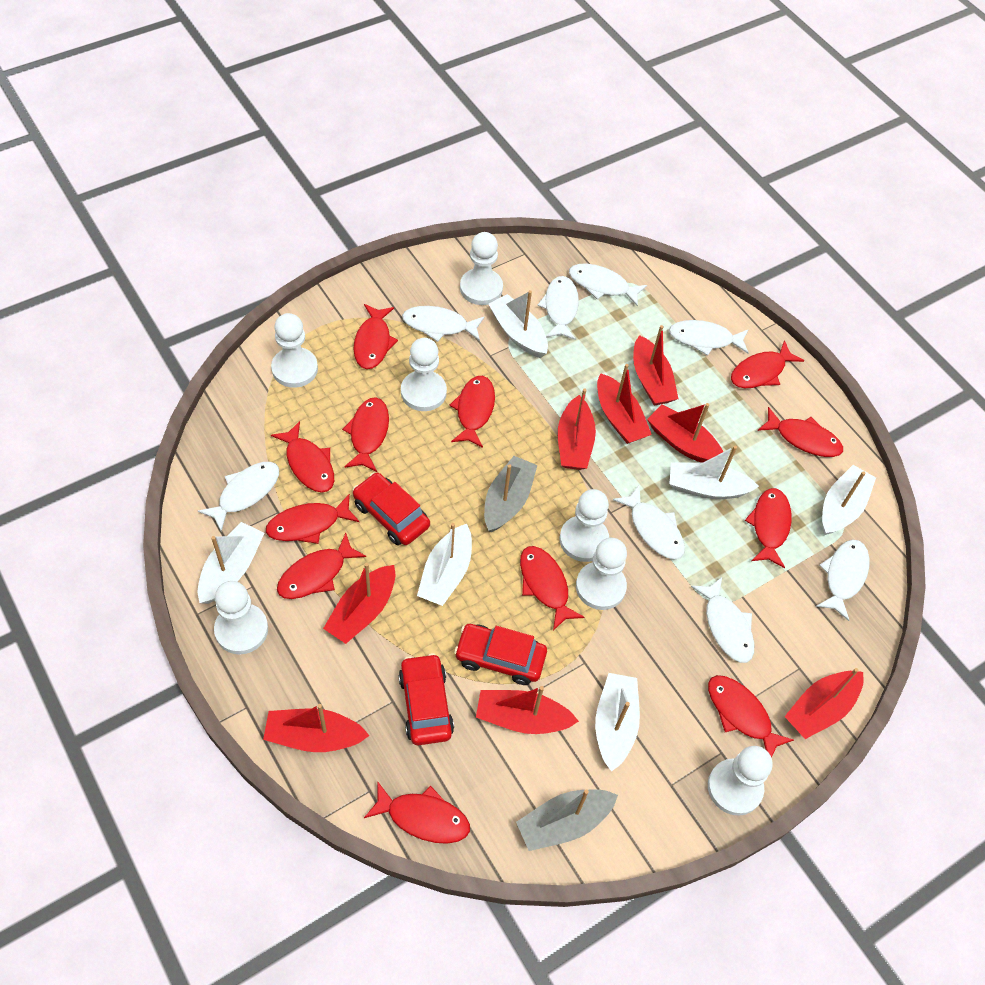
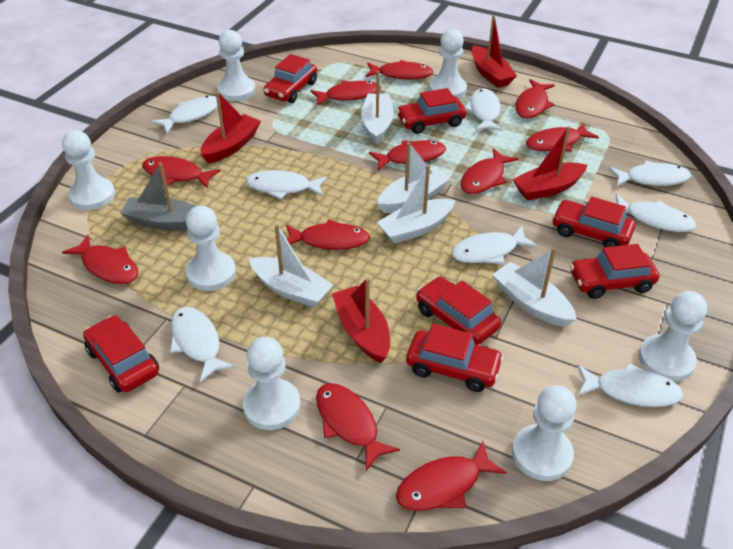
grey boat: 2 -> 1
red boat: 8 -> 4
red car: 3 -> 7
red fish: 12 -> 11
white boat: 6 -> 5

